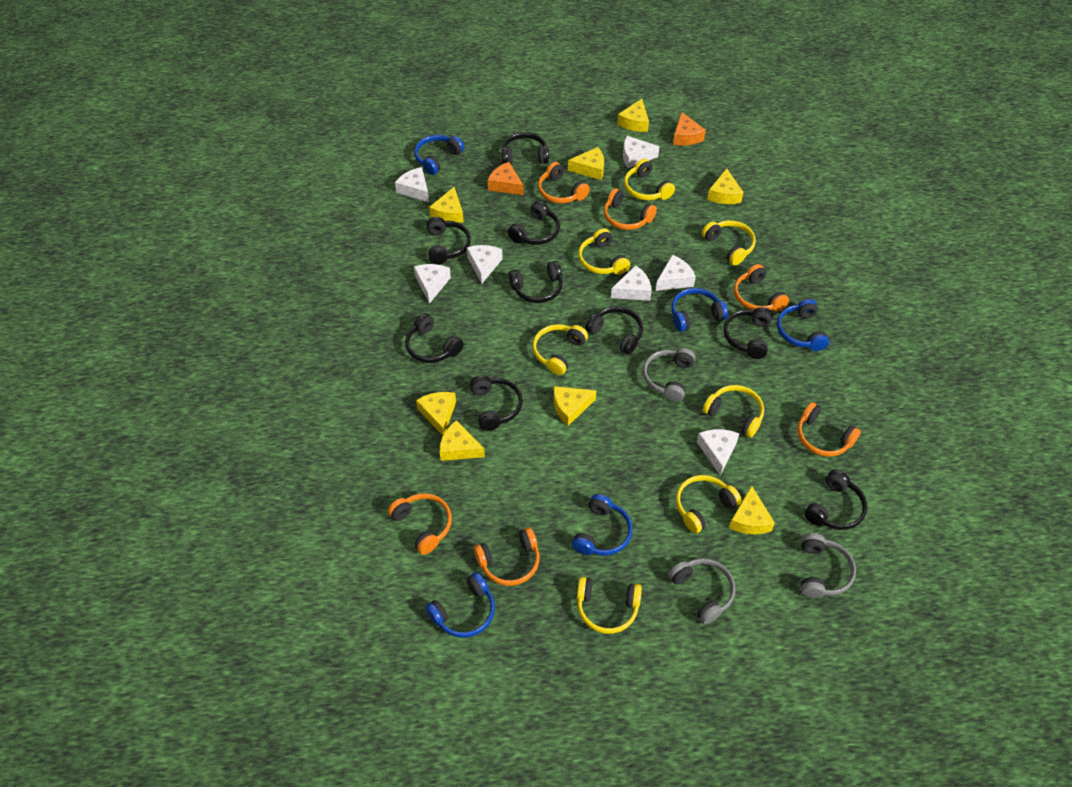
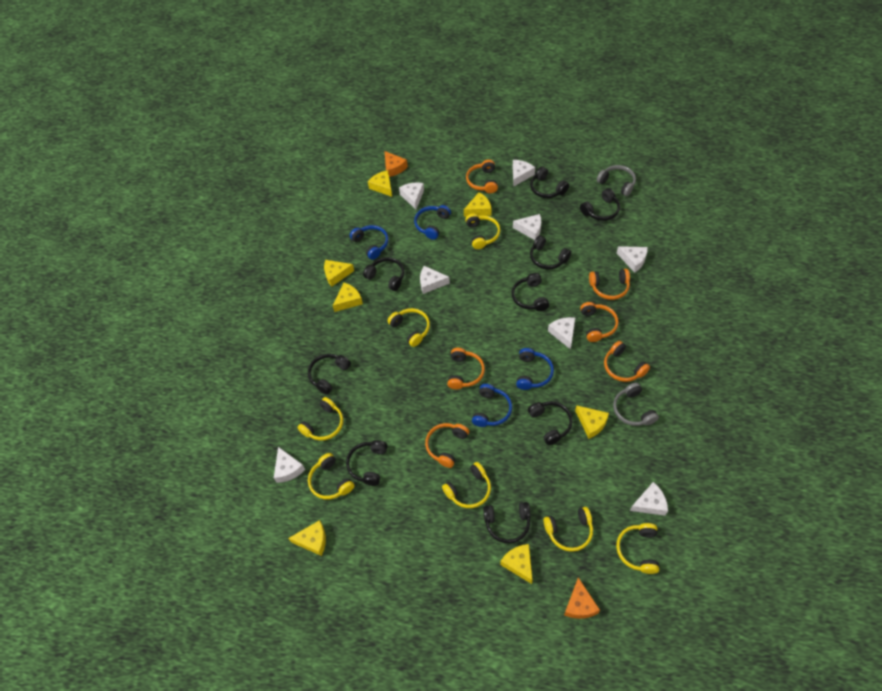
blue headphones: 5 -> 4
grey headphones: 3 -> 2
white cheese: 7 -> 8
yellow cheese: 8 -> 7

